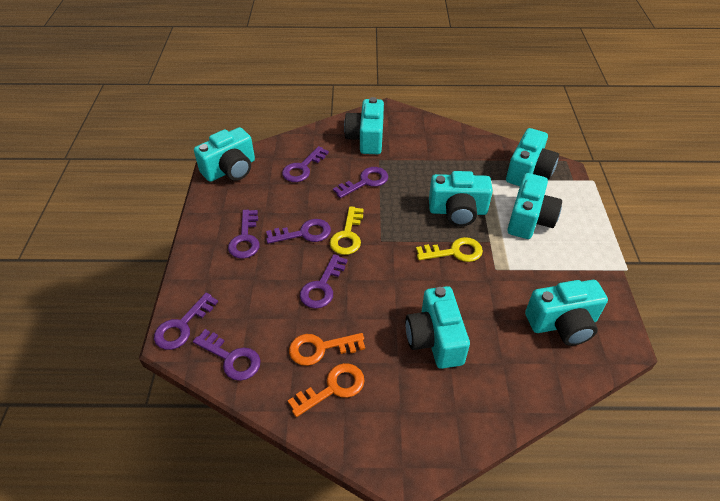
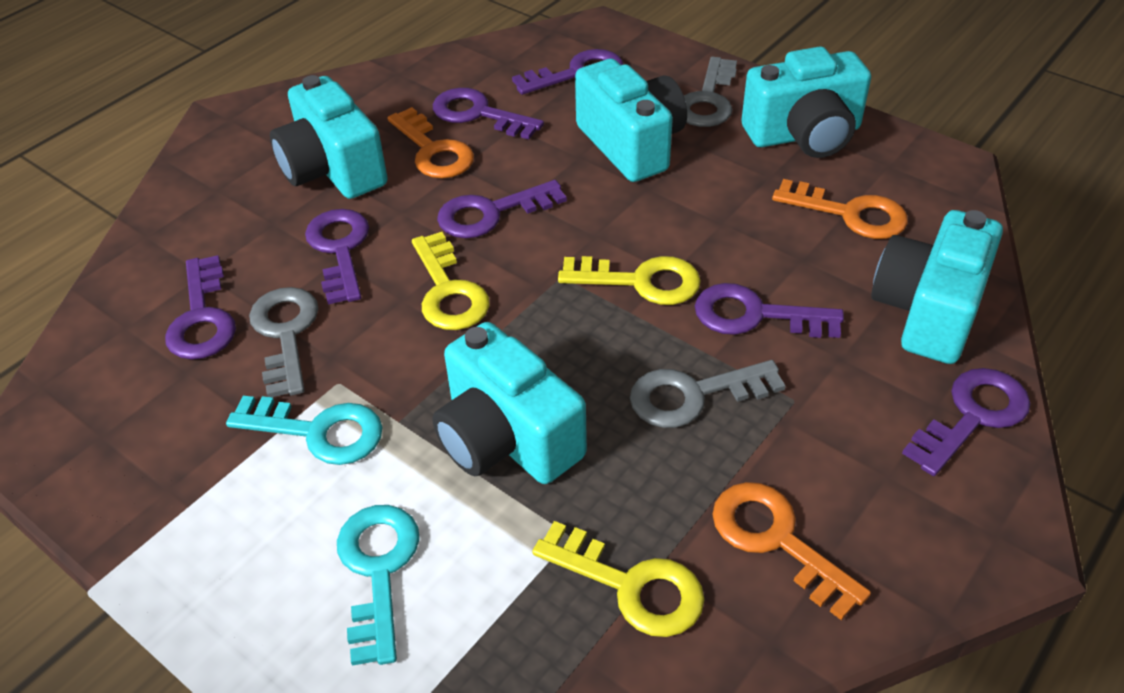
grey key: 0 -> 3
orange key: 2 -> 3
turquoise camera: 7 -> 5
turquoise key: 0 -> 2
yellow key: 2 -> 3

